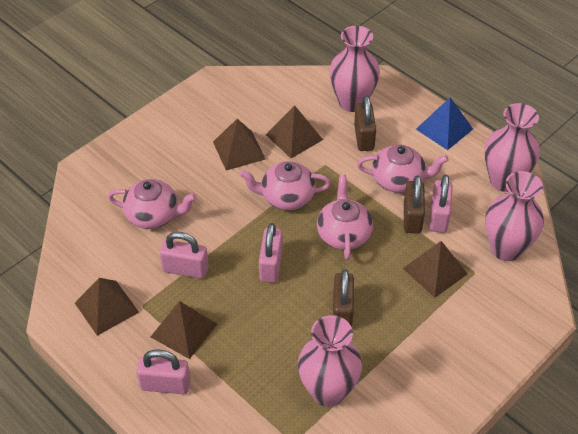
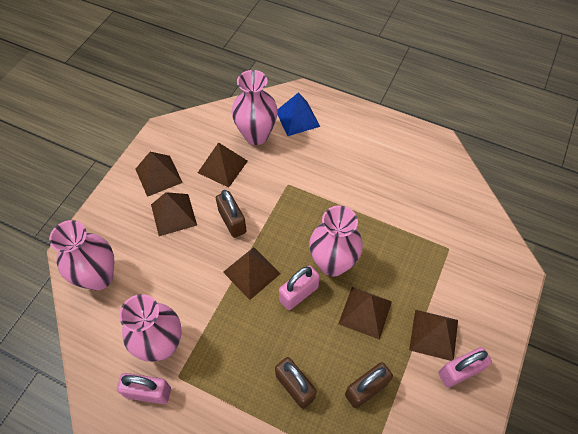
brown pyramid: 5 -> 6
pink padlock: 4 -> 3
pink teapot: 4 -> 0

